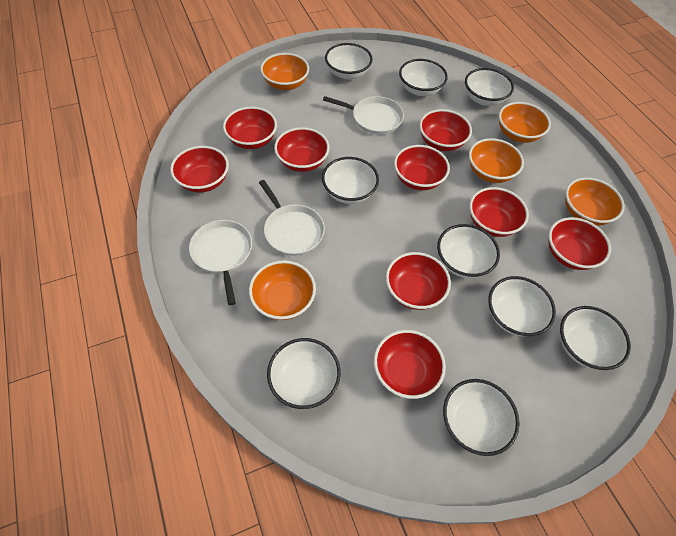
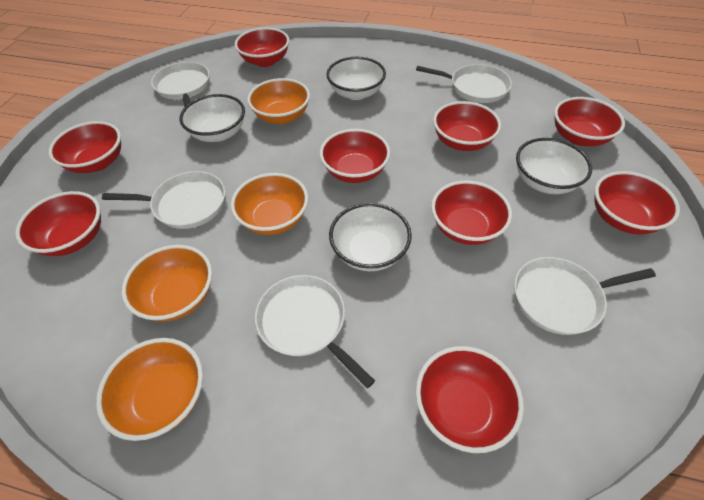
orange bowl: 5 -> 4
white bowl: 9 -> 4
white pan: 3 -> 5

